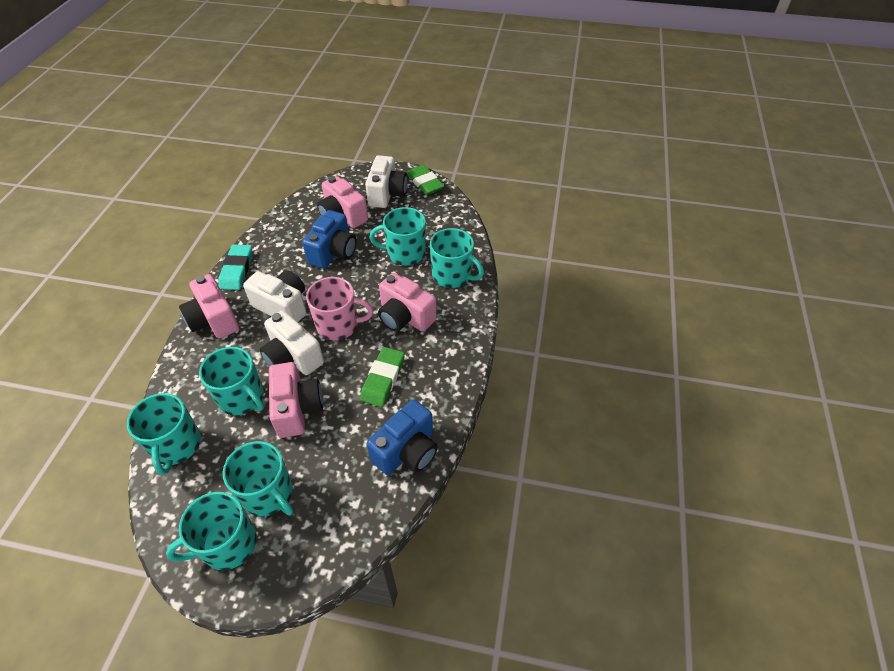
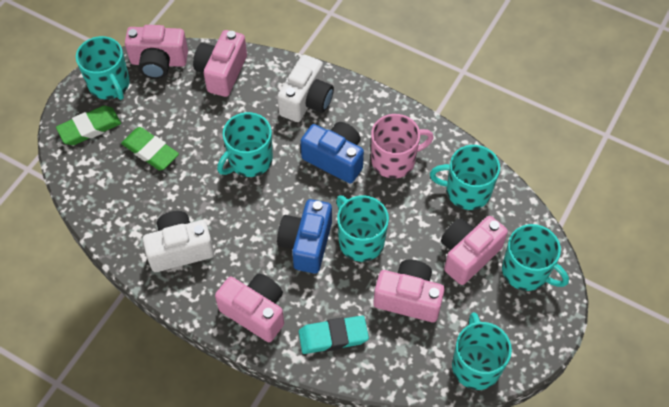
pink camera: 4 -> 5
white camera: 3 -> 2

